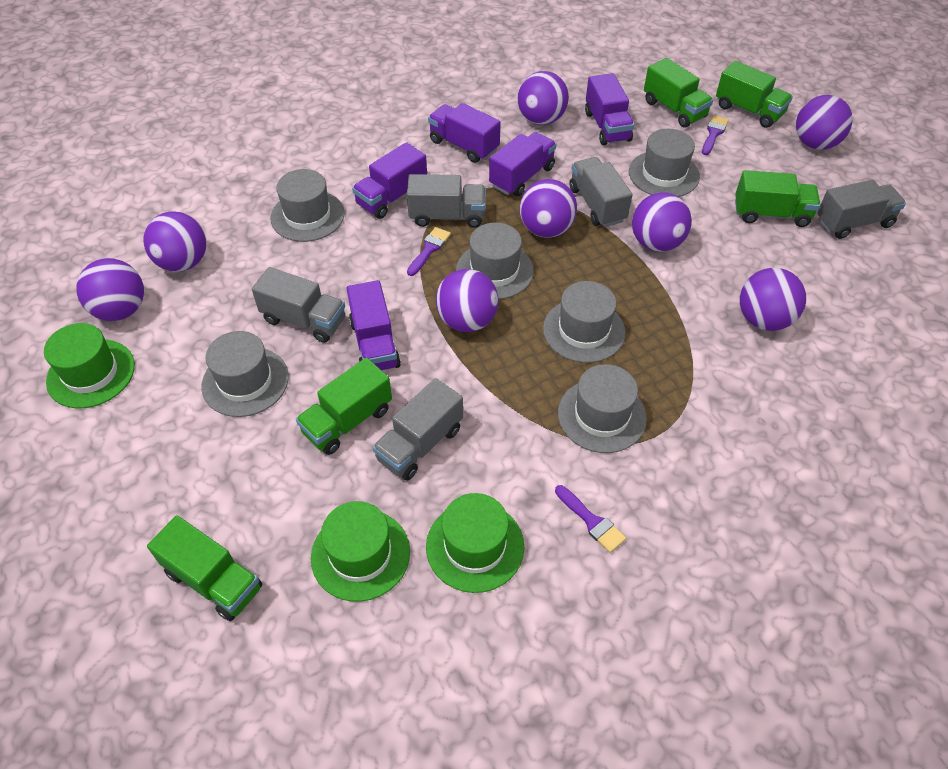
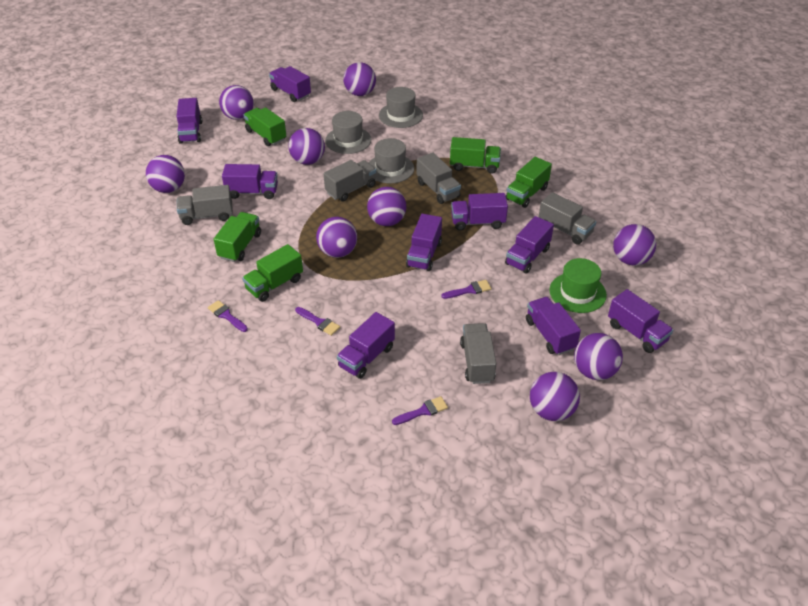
green hat: 3 -> 1
grey hat: 6 -> 3
purple ball: 8 -> 9
purple brush: 3 -> 4
purple truck: 5 -> 9

